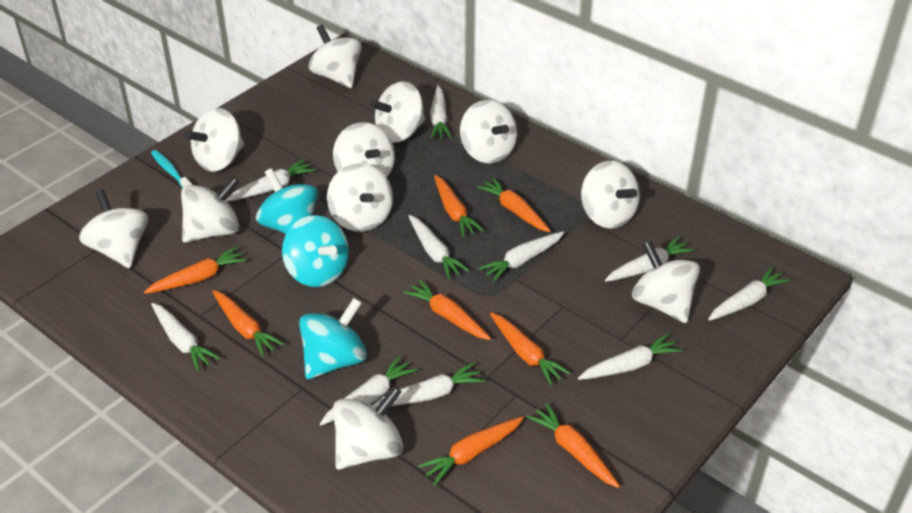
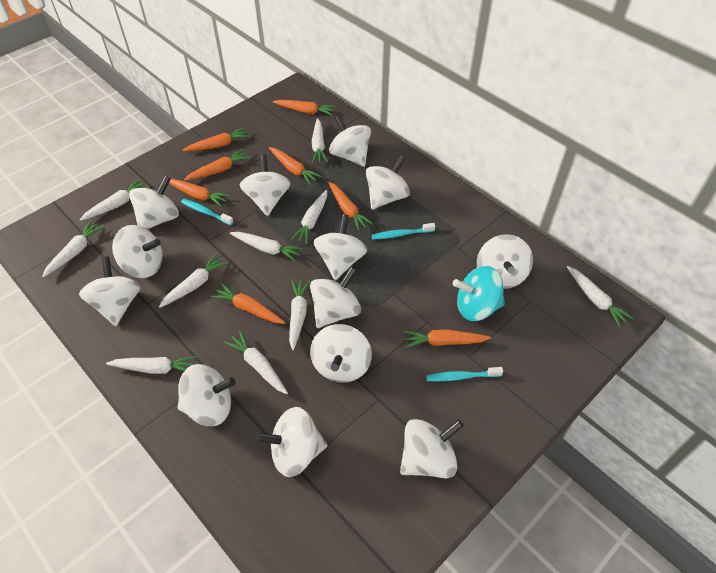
turquoise spinning top: 3 -> 1
turquoise toothbrush: 1 -> 3
white spinning top: 11 -> 13

